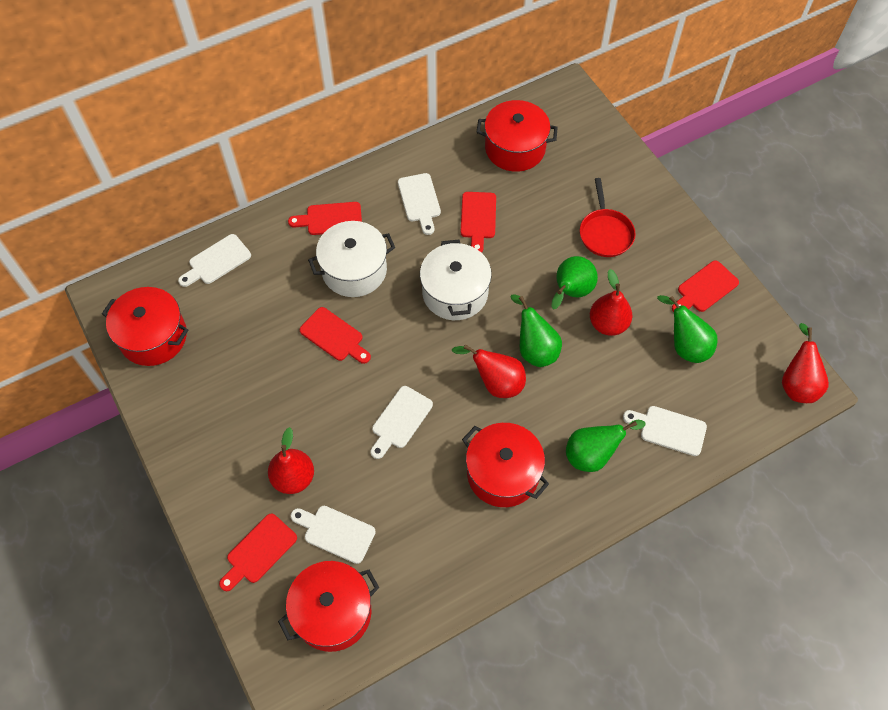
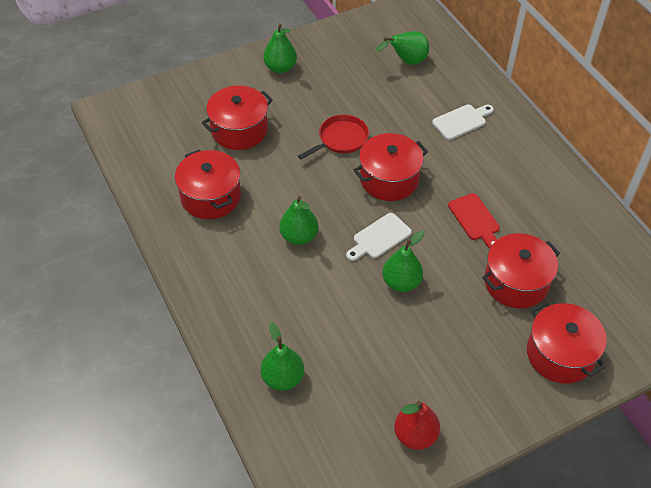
green pear: 4 -> 5
red cutting board: 5 -> 1
red pear: 4 -> 1
red pot: 4 -> 5
white cutting board: 5 -> 2
white pot: 2 -> 0

